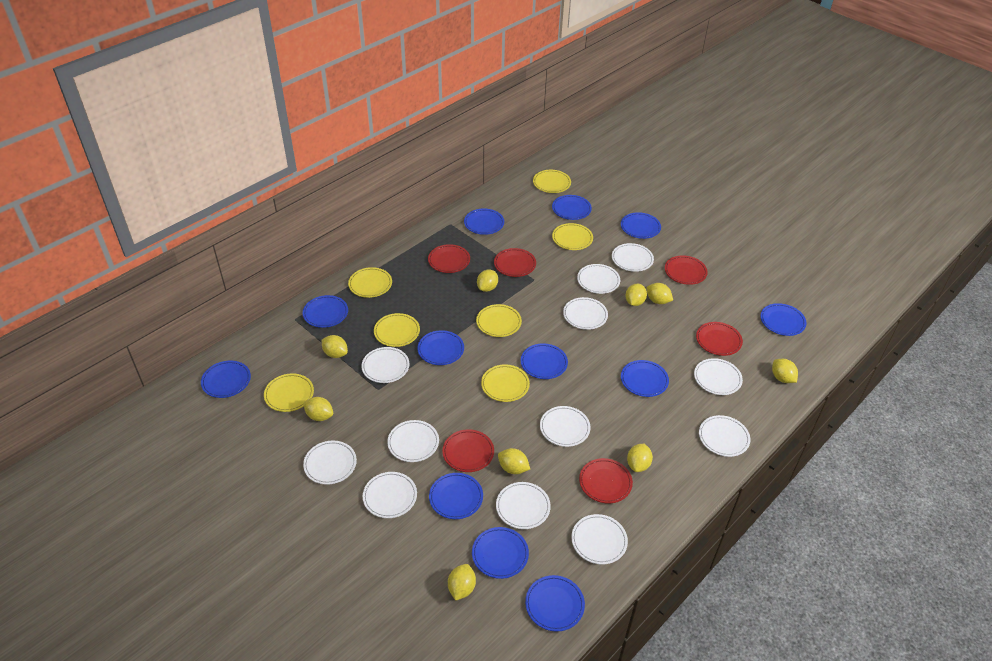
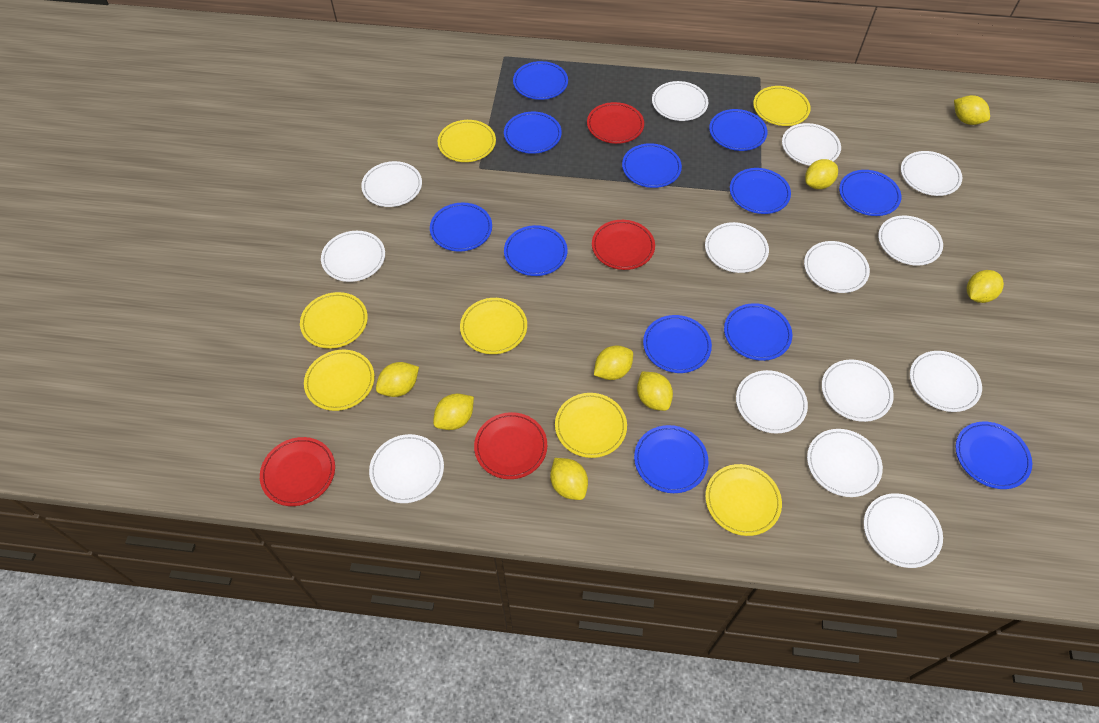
red plate: 6 -> 4
white plate: 12 -> 14
yellow lemon: 9 -> 8

